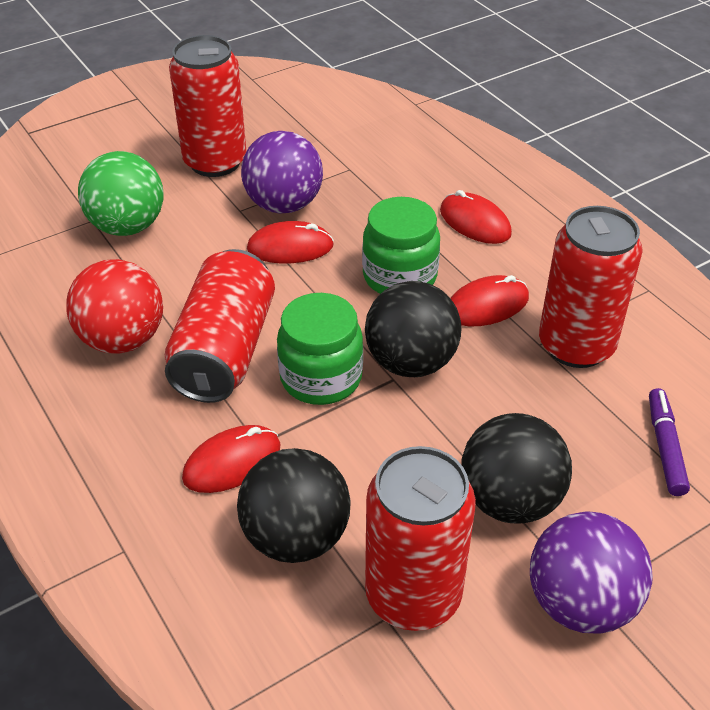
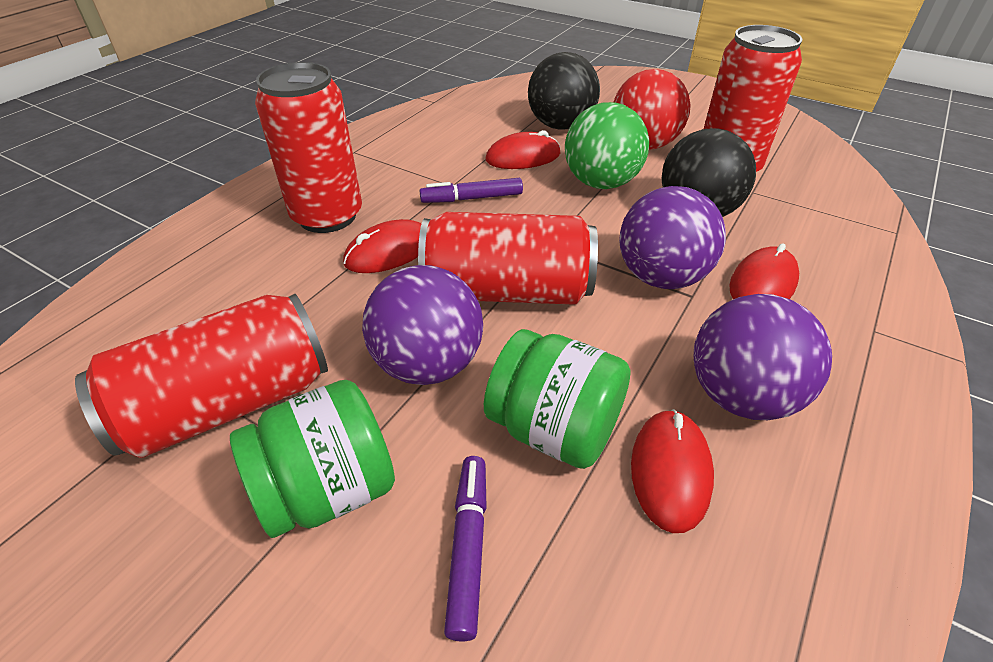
black ball: 3 -> 2
purple ball: 2 -> 3
purple marker: 1 -> 2

